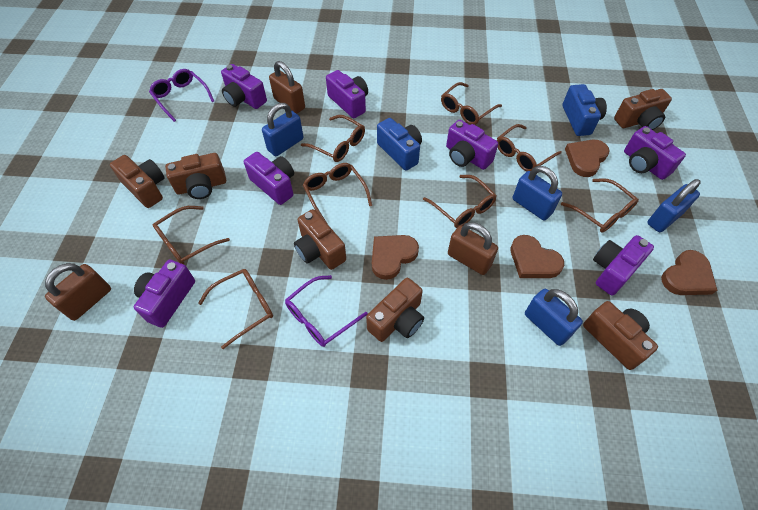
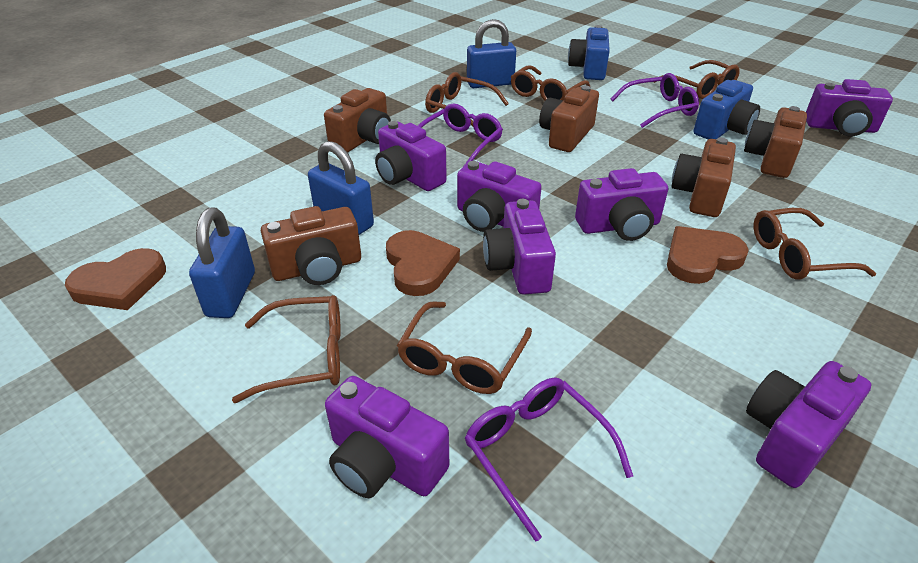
blue padlock: 4 -> 3
brown camera: 6 -> 5
brown glasses: 8 -> 6
brown heart: 4 -> 3
brown padlock: 3 -> 0
purple glasses: 2 -> 3

